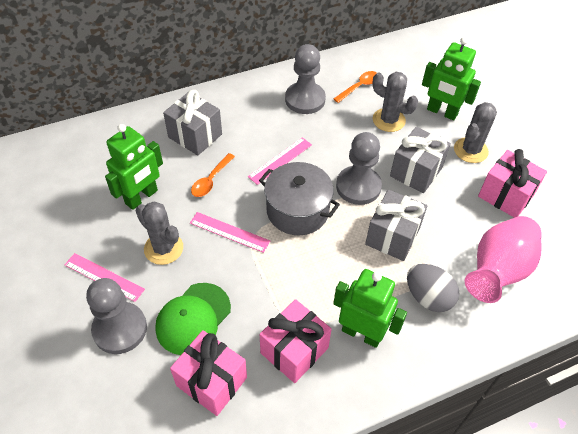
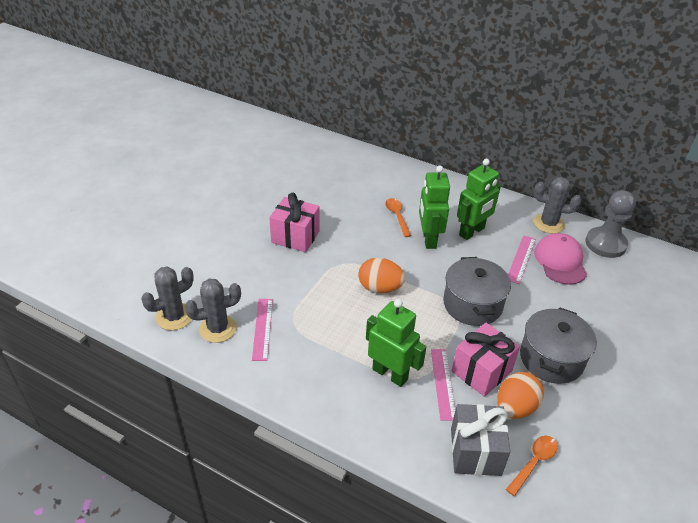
green cap: 1 -> 0
grey egg: 1 -> 0
grey gift: 3 -> 1
grey pawn: 3 -> 1
grey pot: 1 -> 2
orange egg: 0 -> 2
pink cap: 0 -> 1
pink gift: 3 -> 2
pink vase: 1 -> 0

